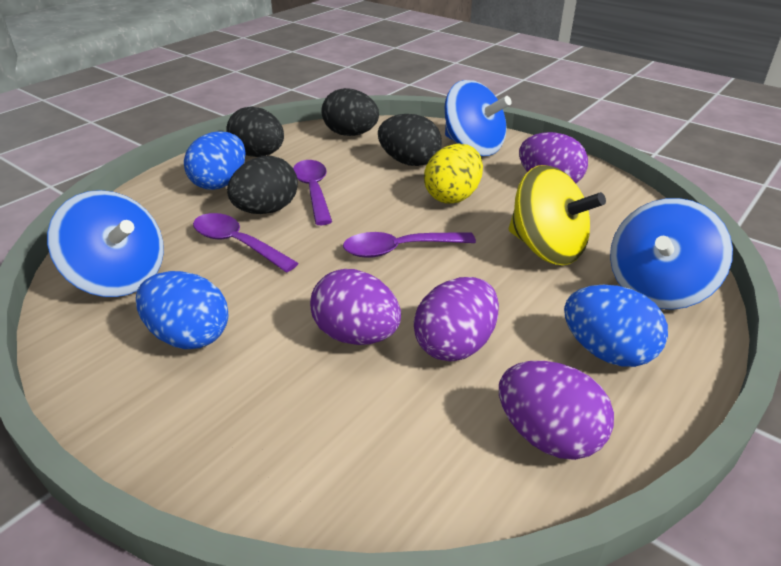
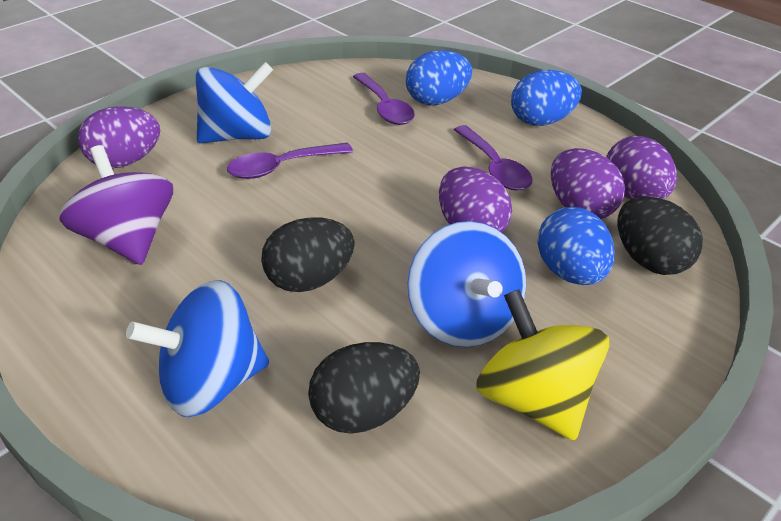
black egg: 4 -> 3
purple spinning top: 0 -> 1
yellow egg: 1 -> 0

